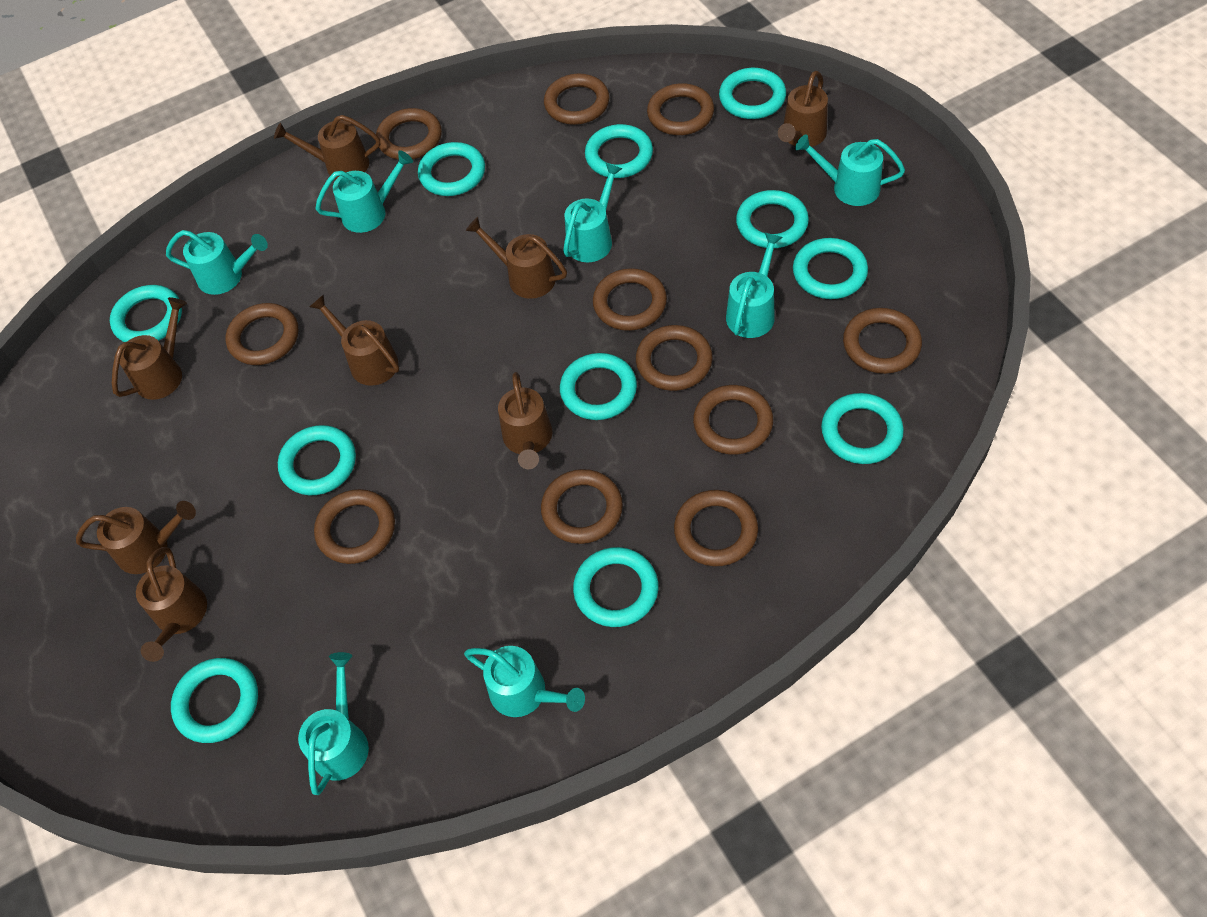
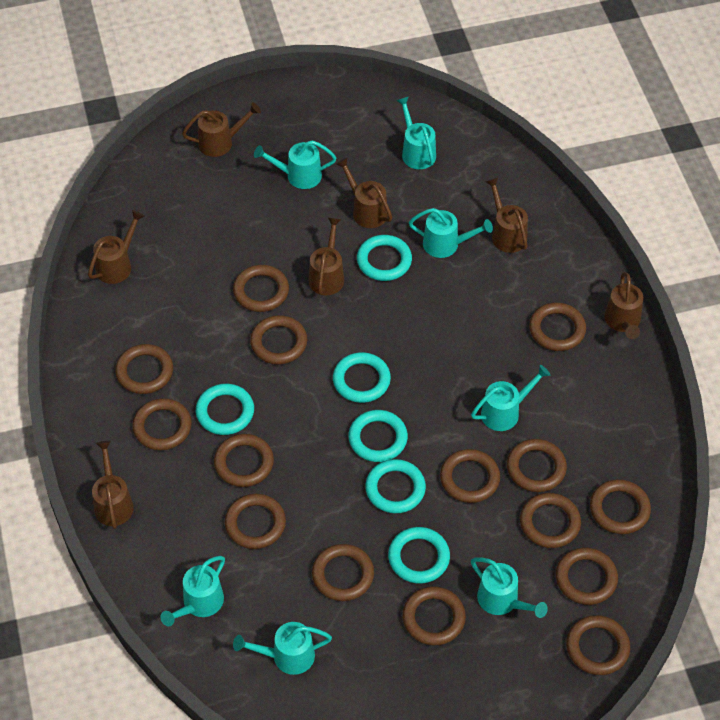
brown ring: 11 -> 15
brown watering can: 8 -> 7
turquoise ring: 11 -> 6

